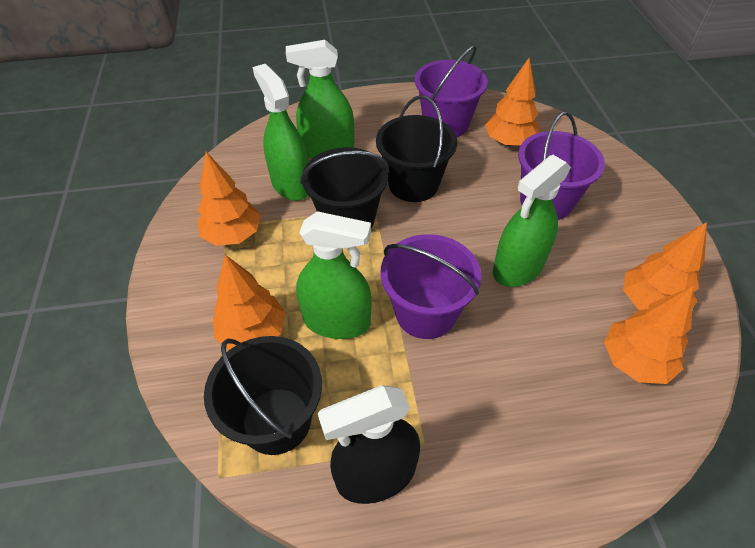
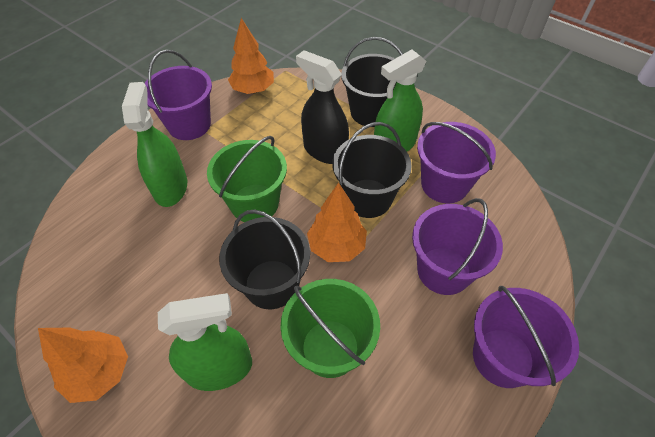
green bucket: 0 -> 2
green spray bottle: 4 -> 3
orange tree: 5 -> 3
purple bucket: 3 -> 4

